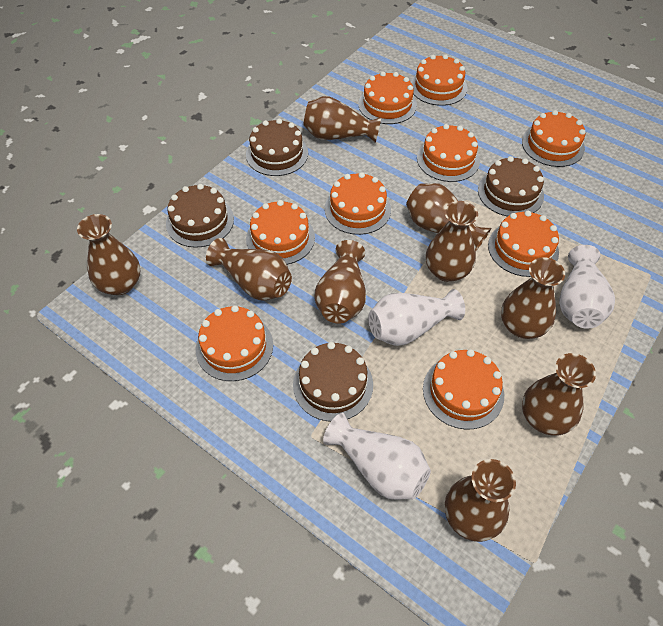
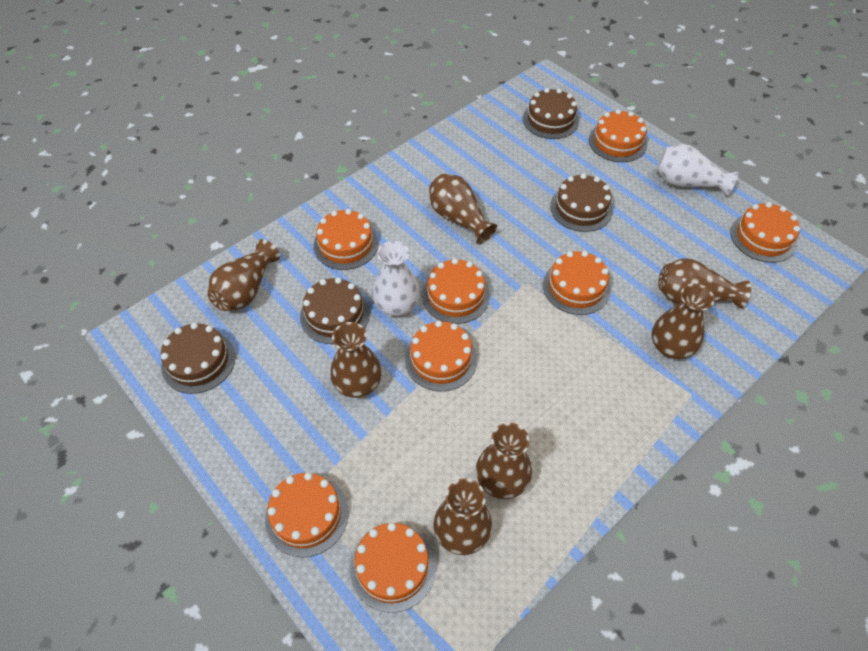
brown vase: 9 -> 7
orange cake: 9 -> 8
white vase: 3 -> 2

